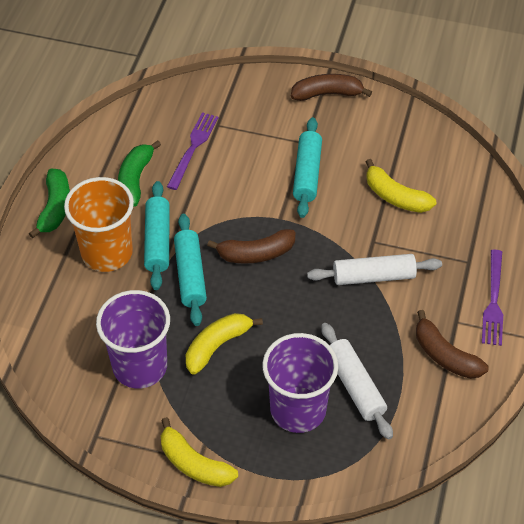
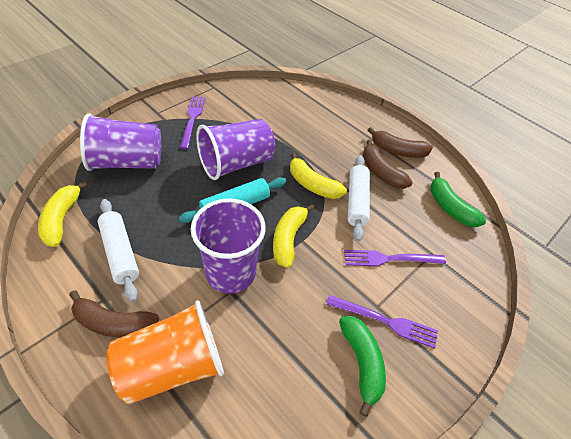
purple cup: 2 -> 3
purple fork: 2 -> 3
turquoise rolling pin: 3 -> 1

